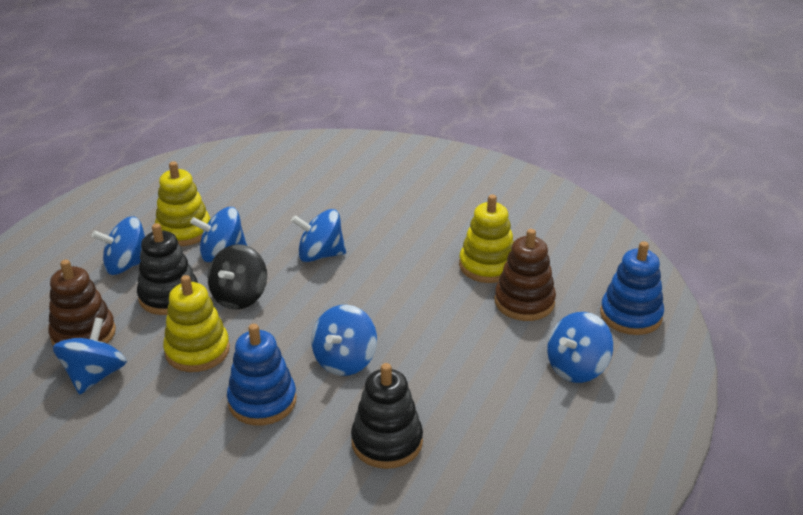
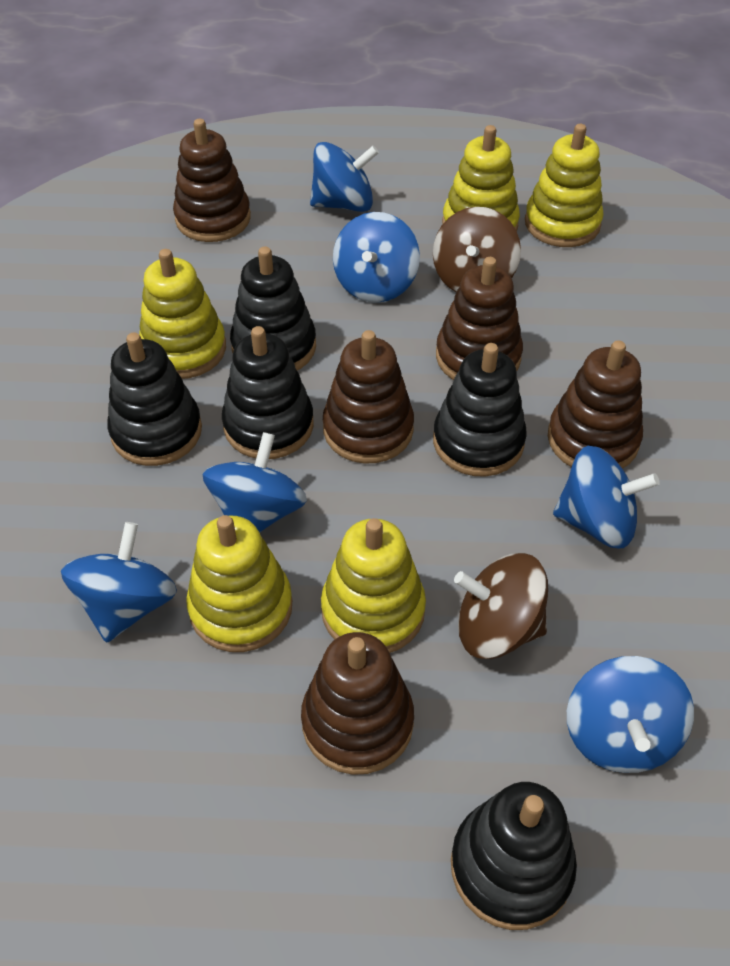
black spinning top: 1 -> 0
black stacking toy: 2 -> 5
blue stacking toy: 2 -> 0
brown spinning top: 0 -> 2
brown stacking toy: 2 -> 5
yellow stacking toy: 3 -> 5

